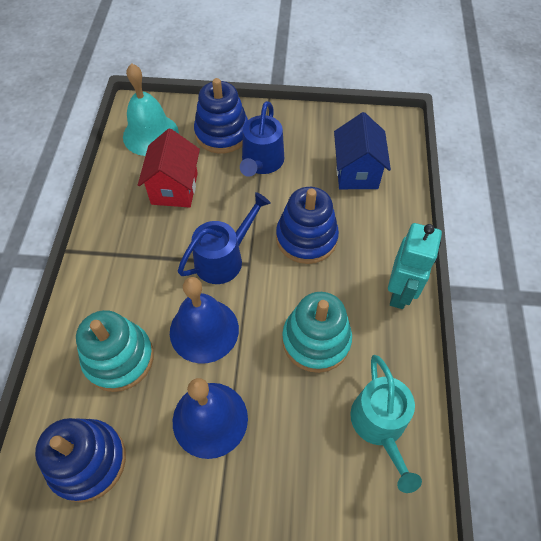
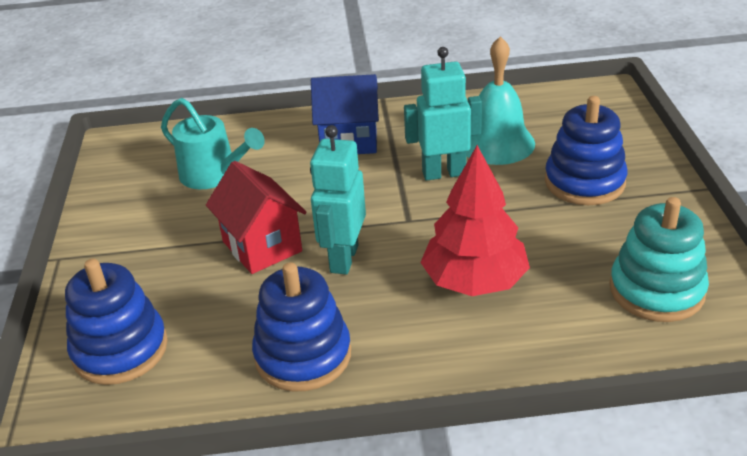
blue bell: 2 -> 0
blue watering can: 2 -> 0
red tree: 0 -> 1
turquoise robot: 1 -> 2
turquoise stacking toy: 2 -> 1

